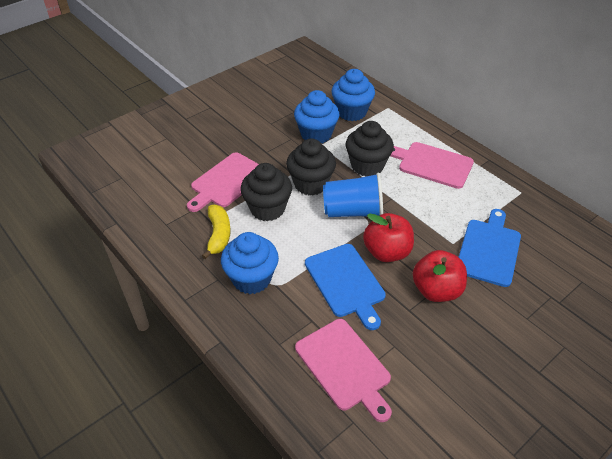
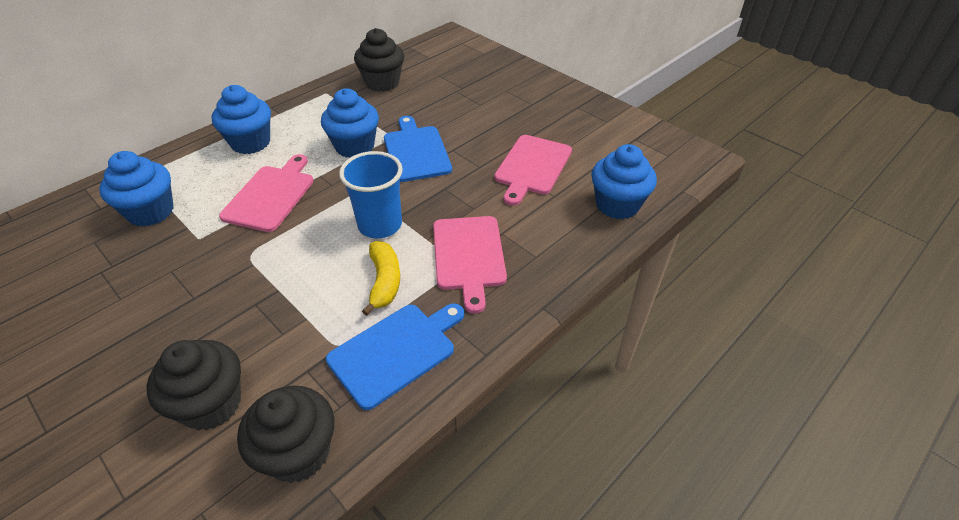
blue cupcake: 3 -> 4
red apple: 2 -> 0

